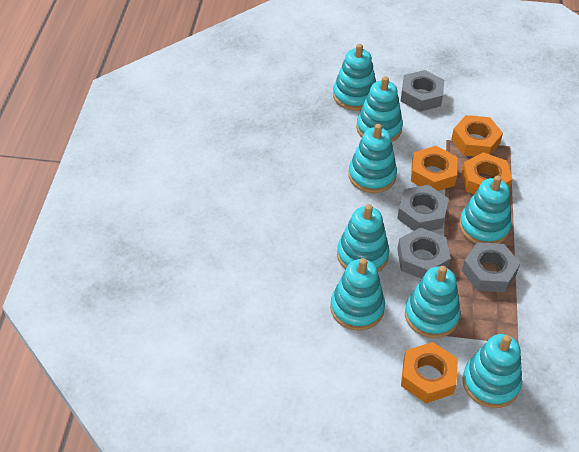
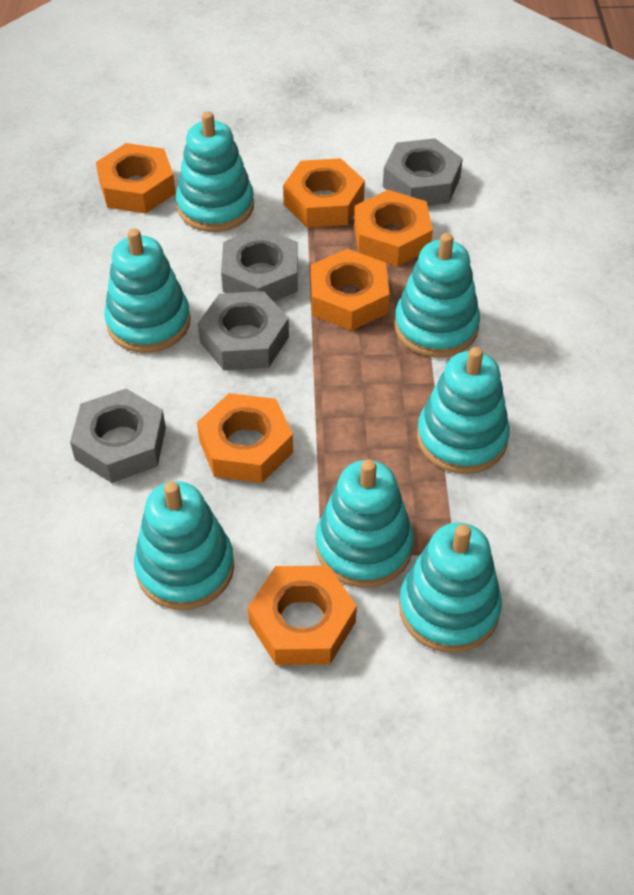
orange nut: 4 -> 6
turquoise stacking toy: 8 -> 7

